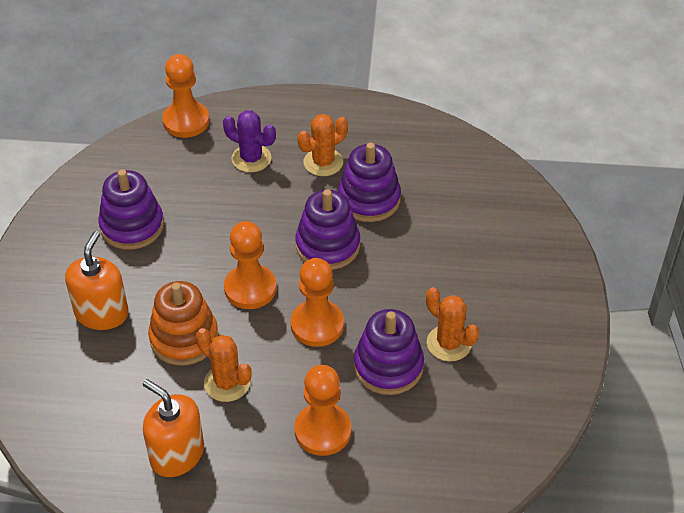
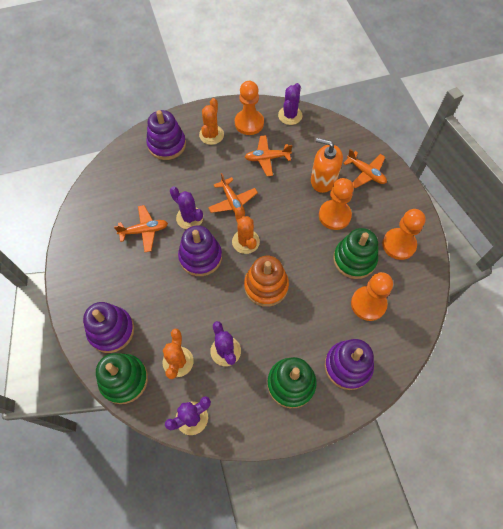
green stacking toy: 0 -> 3
orange plane: 0 -> 4
orange soap dispenser: 2 -> 1
purple cactus: 1 -> 4

